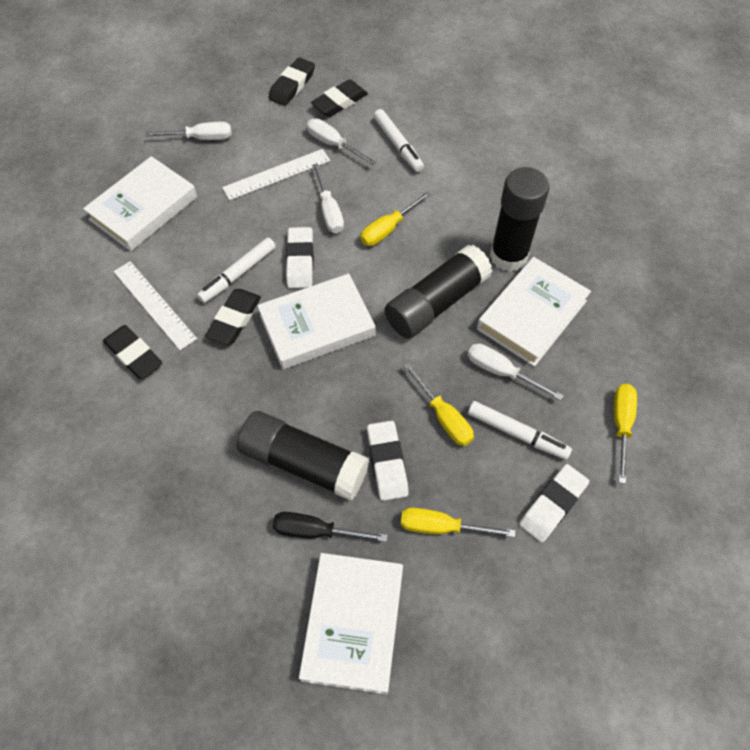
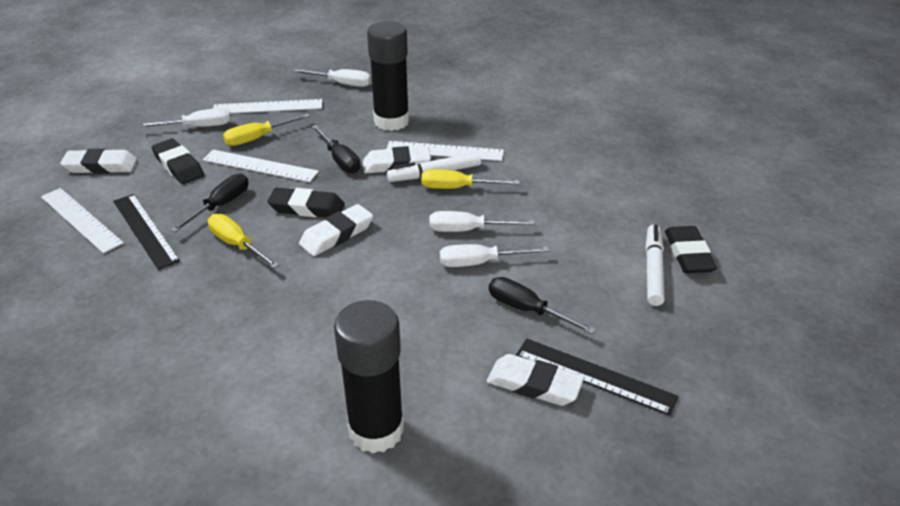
black eraser: 4 -> 3
black glue stick: 3 -> 2
black ruler: 0 -> 2
black screwdriver: 1 -> 3
white book: 4 -> 0
white eraser: 3 -> 4
white marker: 3 -> 2
white ruler: 2 -> 4
yellow screwdriver: 4 -> 3

